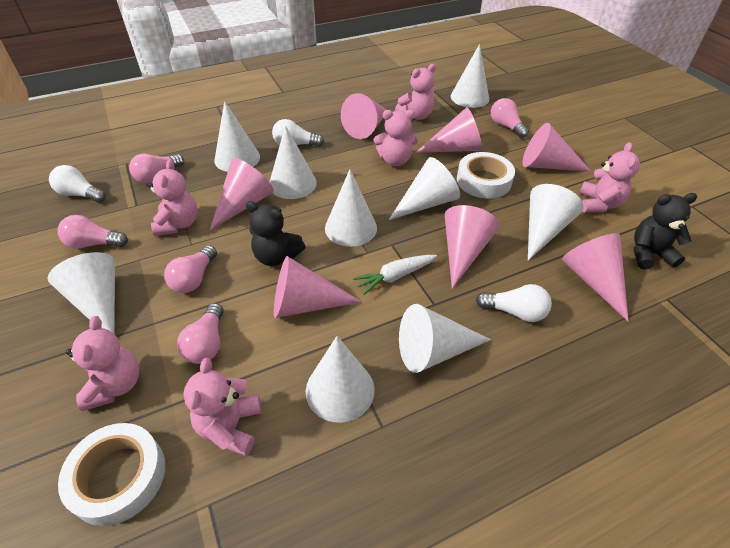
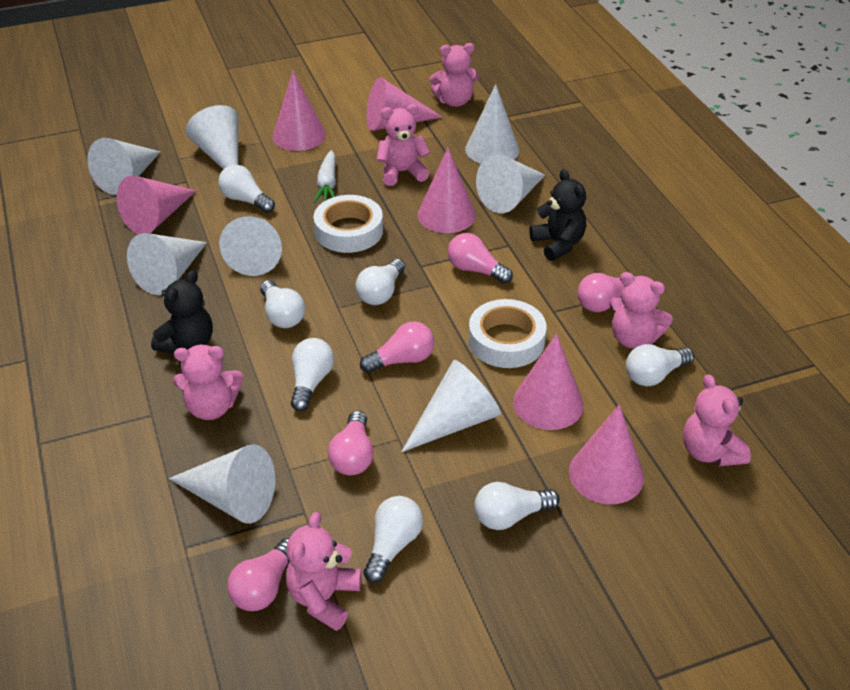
pink cone: 7 -> 6
white cone: 9 -> 8
white light bulb: 3 -> 7

